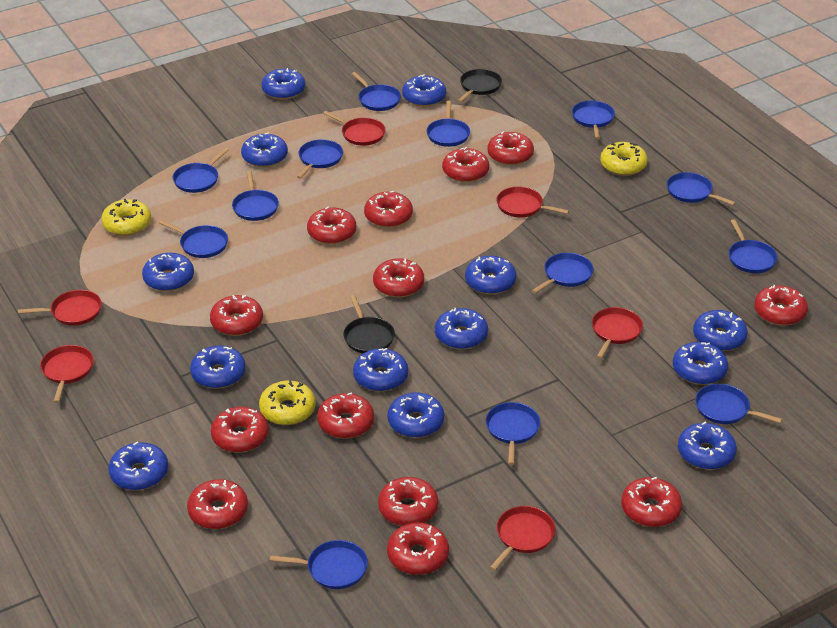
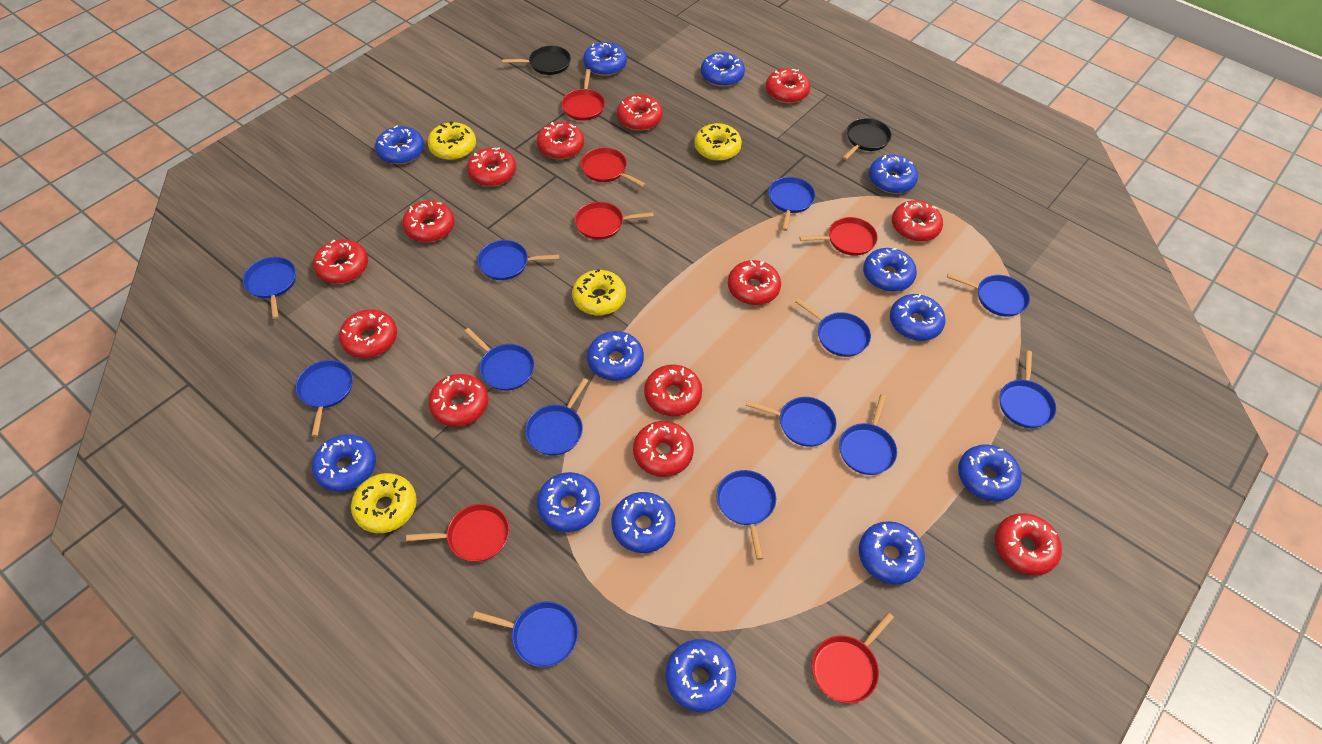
yellow donut: 3 -> 4

